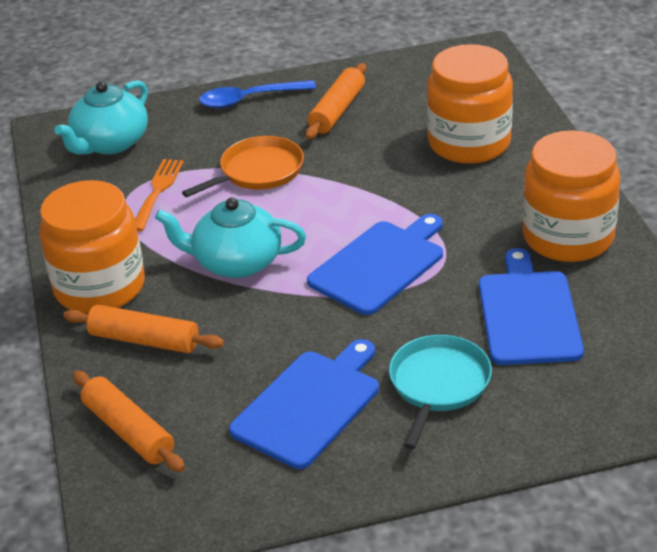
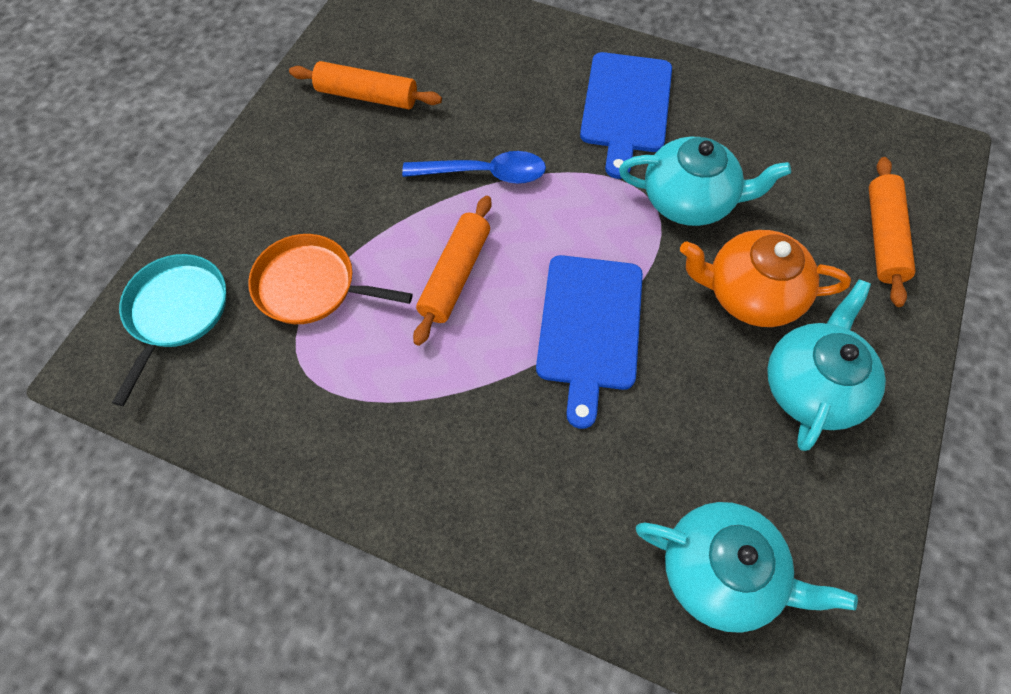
blue cutting board: 3 -> 2
orange fork: 1 -> 0
orange jar: 3 -> 0
orange teapot: 0 -> 1
turquoise teapot: 2 -> 3

